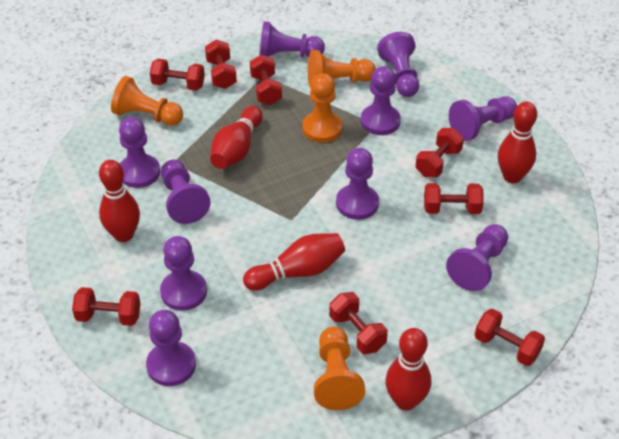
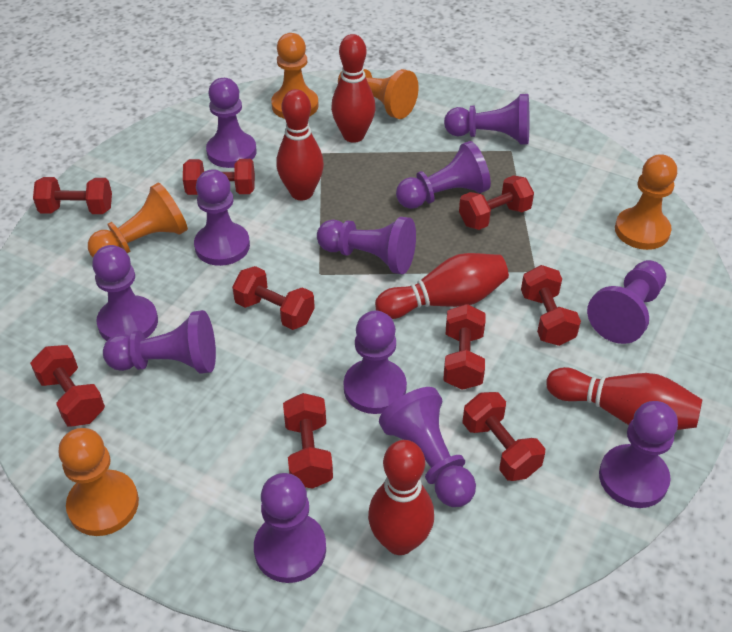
orange pawn: 4 -> 5
purple pawn: 10 -> 12
red dumbbell: 8 -> 9

